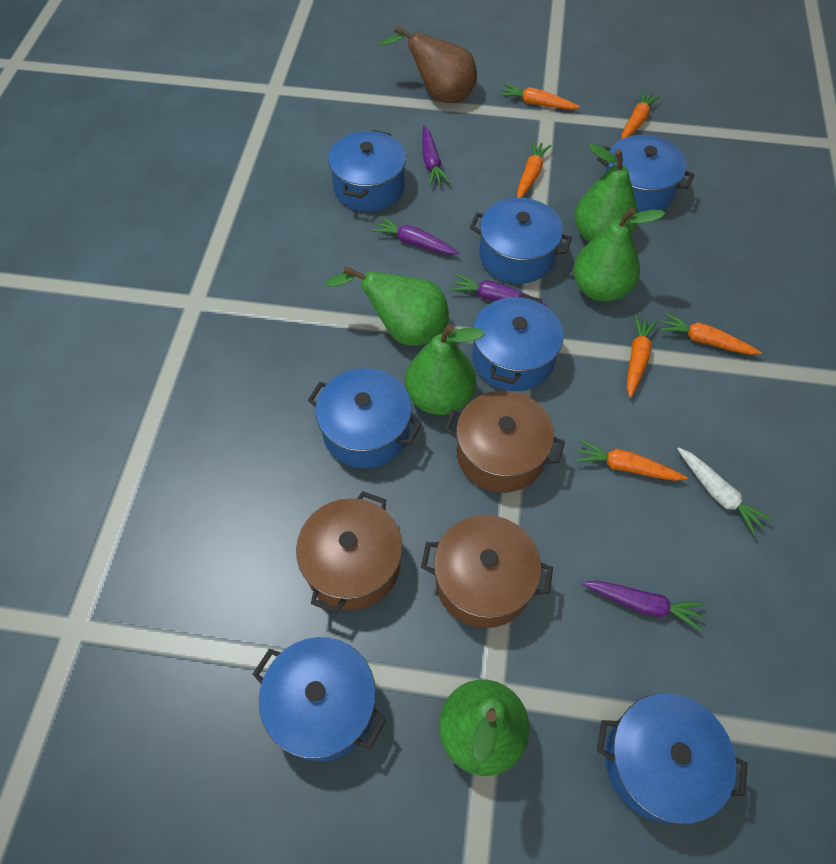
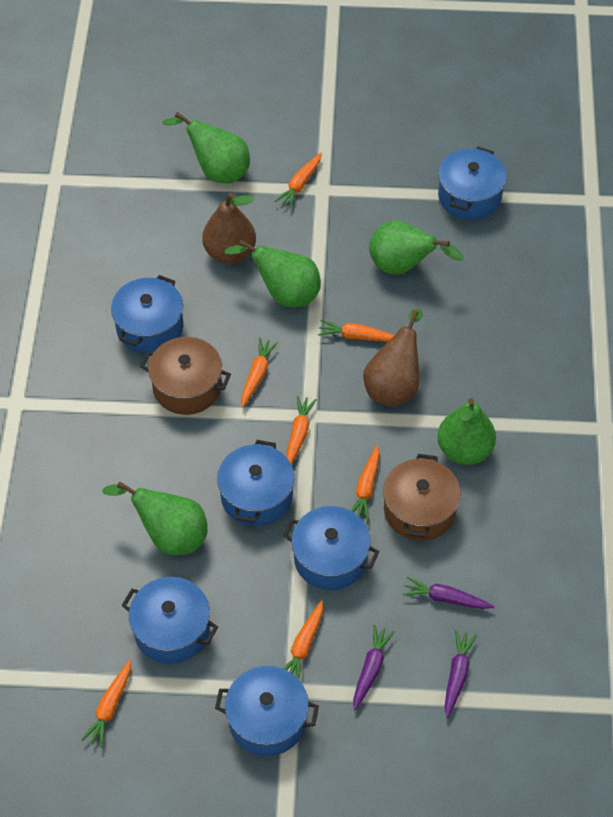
blue pot: 7 -> 6
brown pear: 1 -> 2
brown pot: 3 -> 2
orange carrot: 6 -> 7
purple carrot: 4 -> 3
white carrot: 1 -> 0

